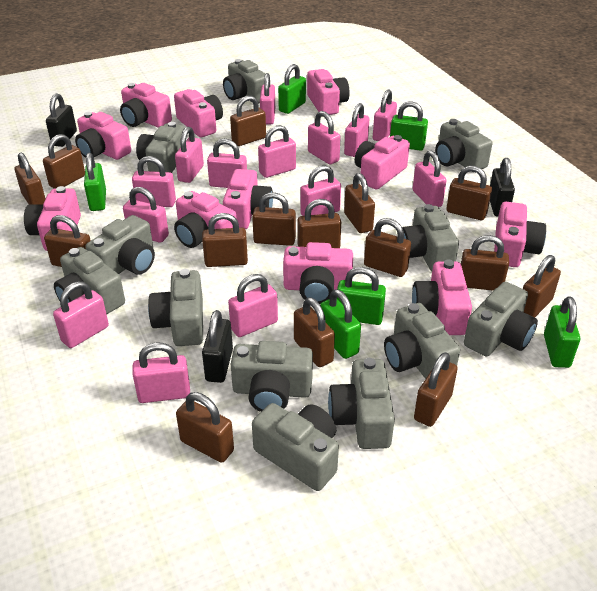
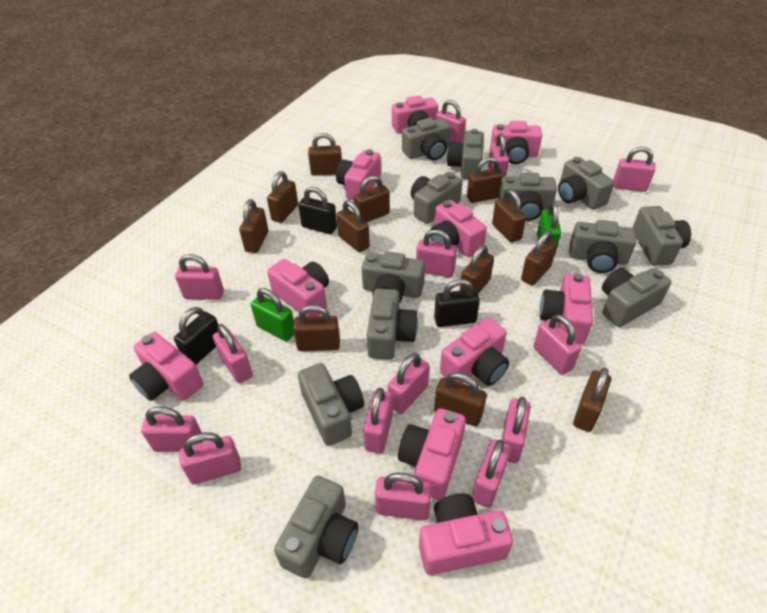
brown padlock: 15 -> 12
green padlock: 6 -> 2
pink camera: 11 -> 10

